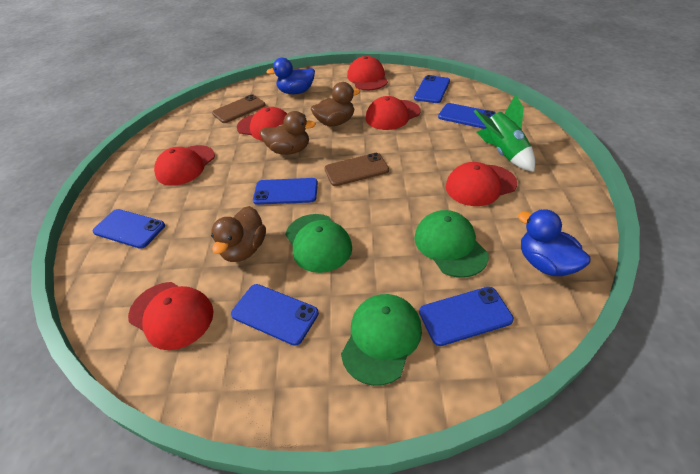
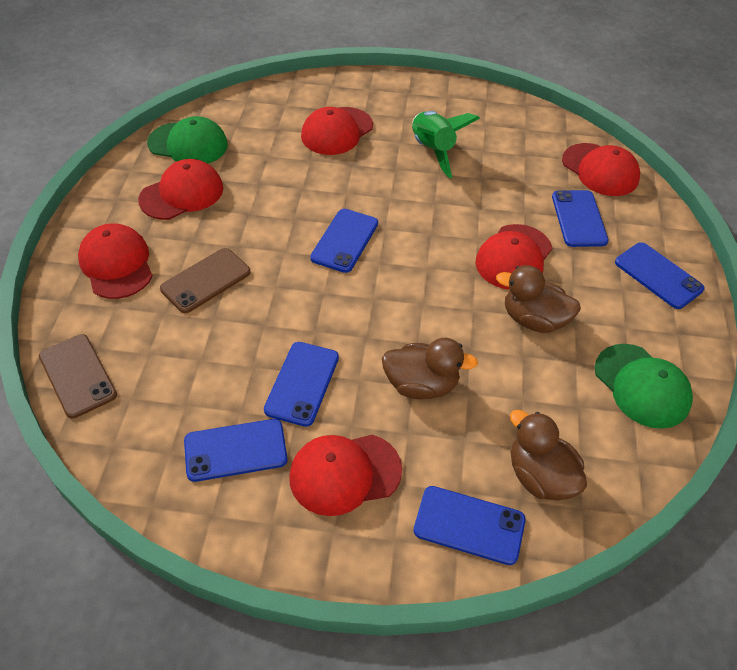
blue duck: 2 -> 0
green cap: 3 -> 2

